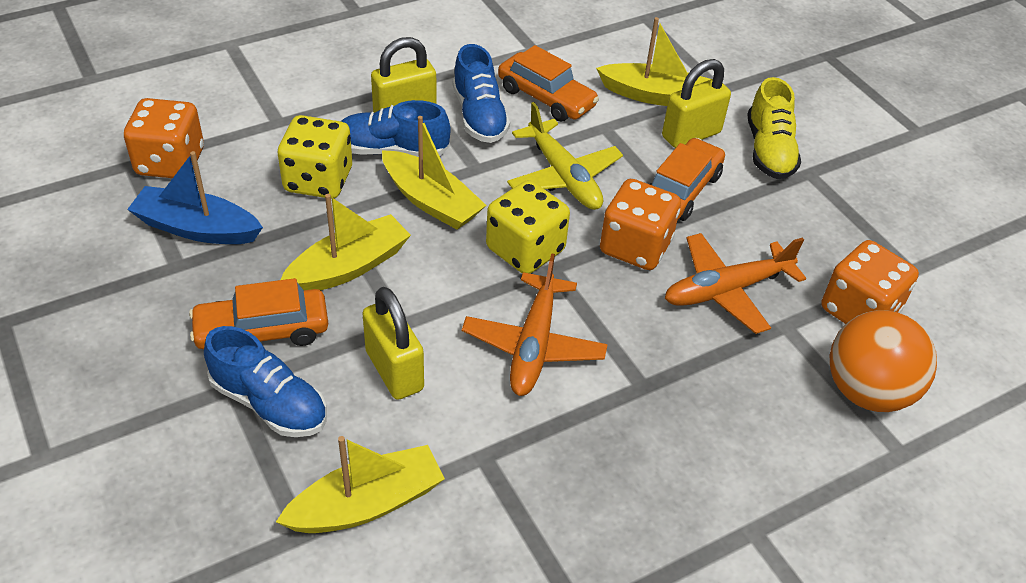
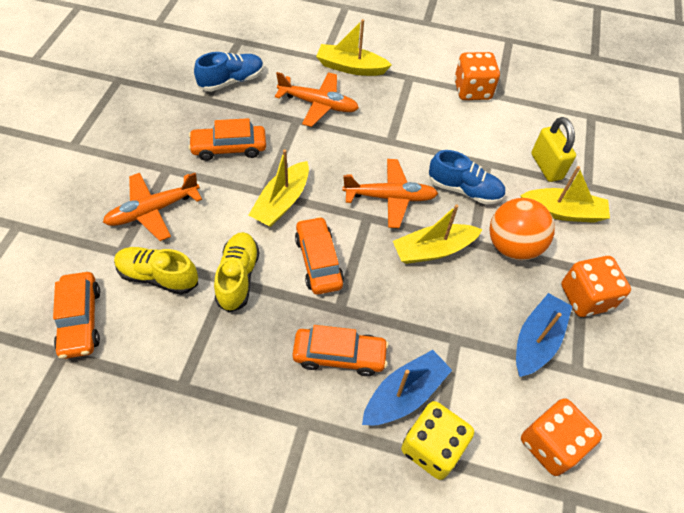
blue boat: 1 -> 2
blue shoe: 3 -> 2
orange car: 3 -> 4
orange plane: 2 -> 3
yellow dice: 2 -> 1
yellow padlock: 3 -> 1
yellow plane: 1 -> 0
yellow shoe: 1 -> 2

